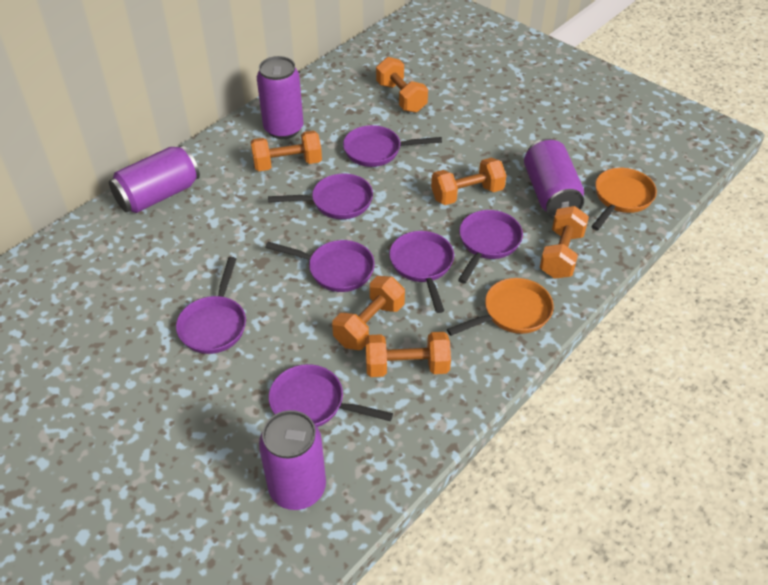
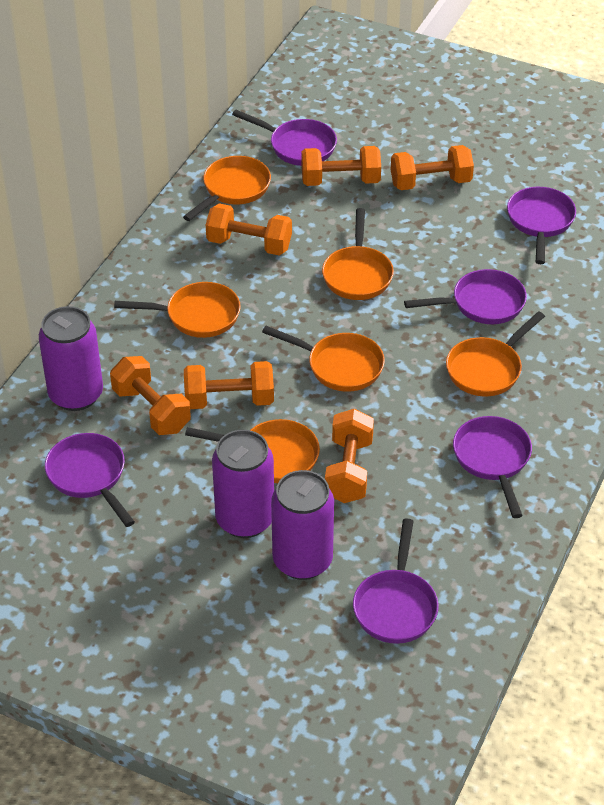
orange pan: 2 -> 6
purple can: 4 -> 3
purple pan: 7 -> 6

